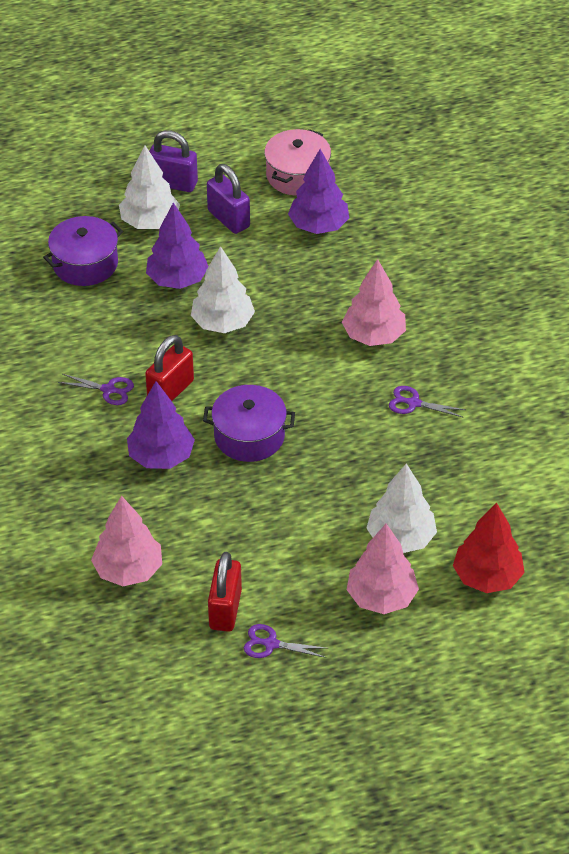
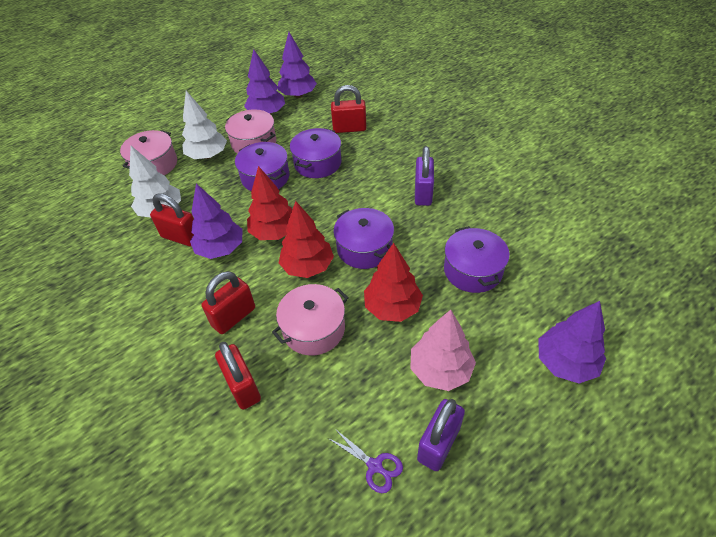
pink pot: 1 -> 3
pink tree: 3 -> 1
purple pot: 2 -> 4
purple scissors: 3 -> 1
purple tree: 3 -> 4
red padlock: 2 -> 4
red tree: 1 -> 3
white tree: 3 -> 2

